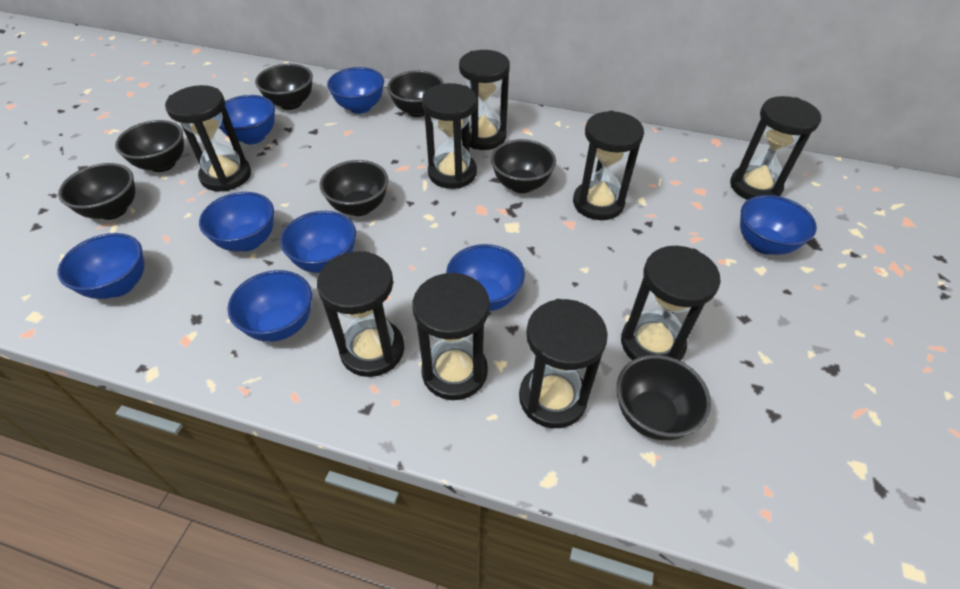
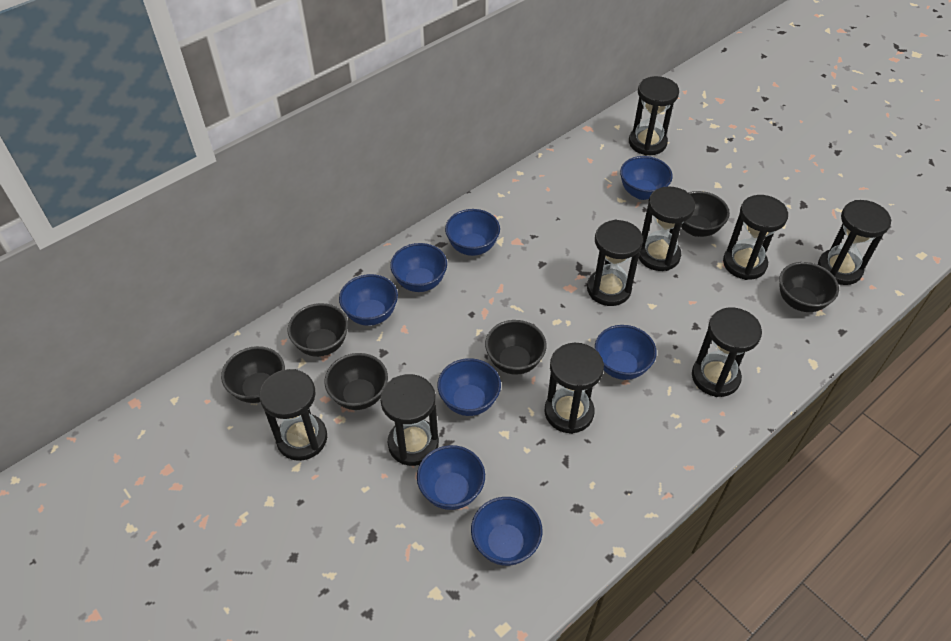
black bowl: 7 -> 6

